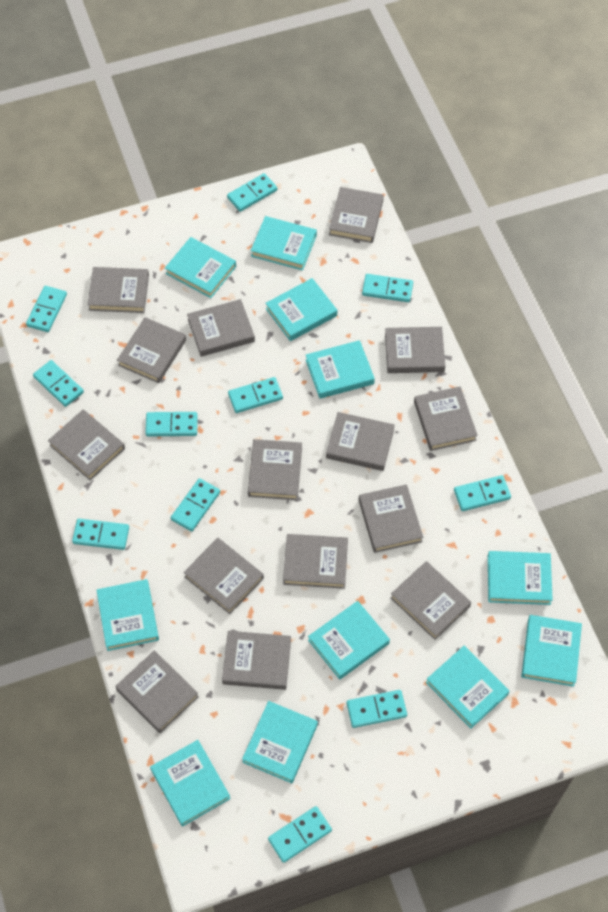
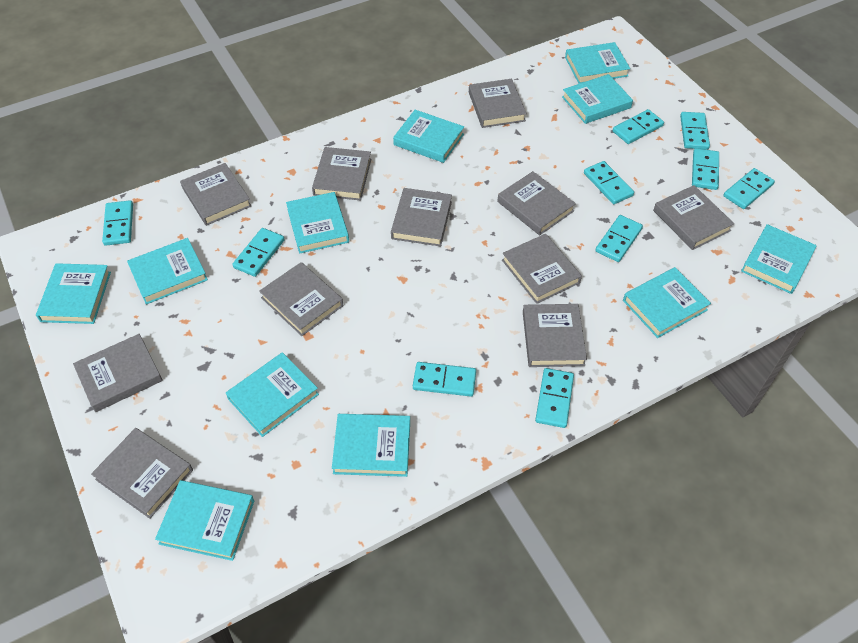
grey book: 15 -> 11
turquoise domino: 11 -> 10

